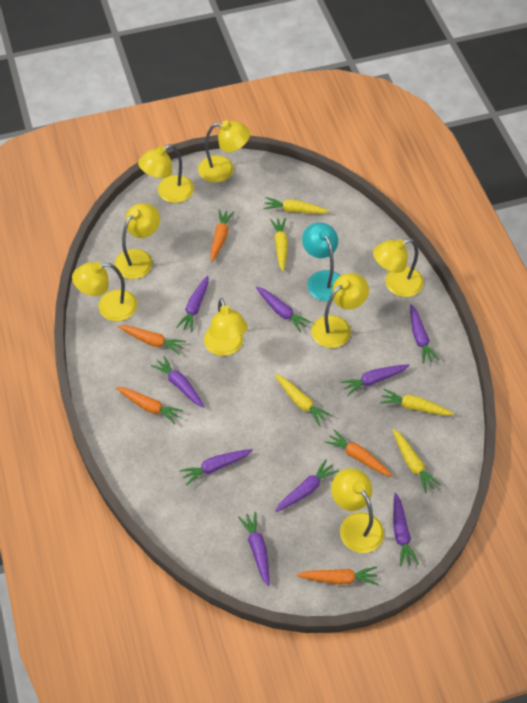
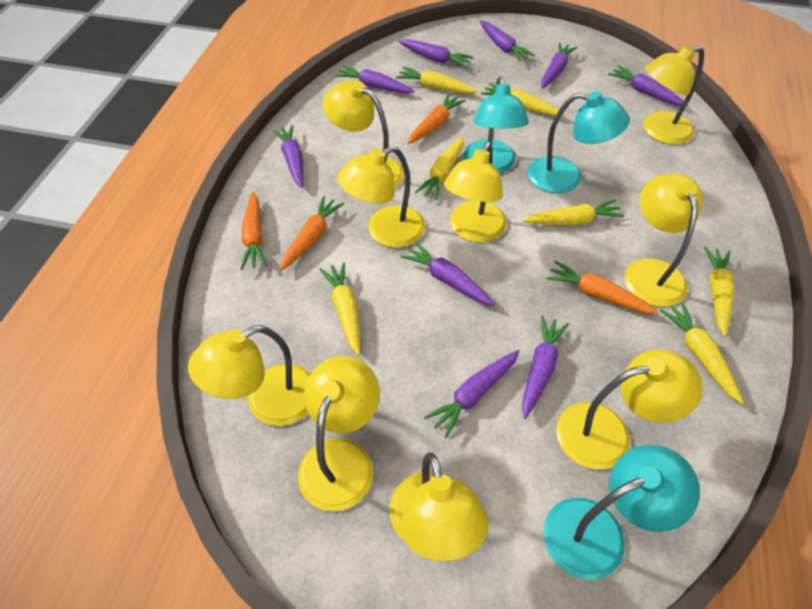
orange carrot: 5 -> 4
turquoise lamp: 1 -> 3
yellow carrot: 5 -> 7
yellow lamp: 8 -> 9

